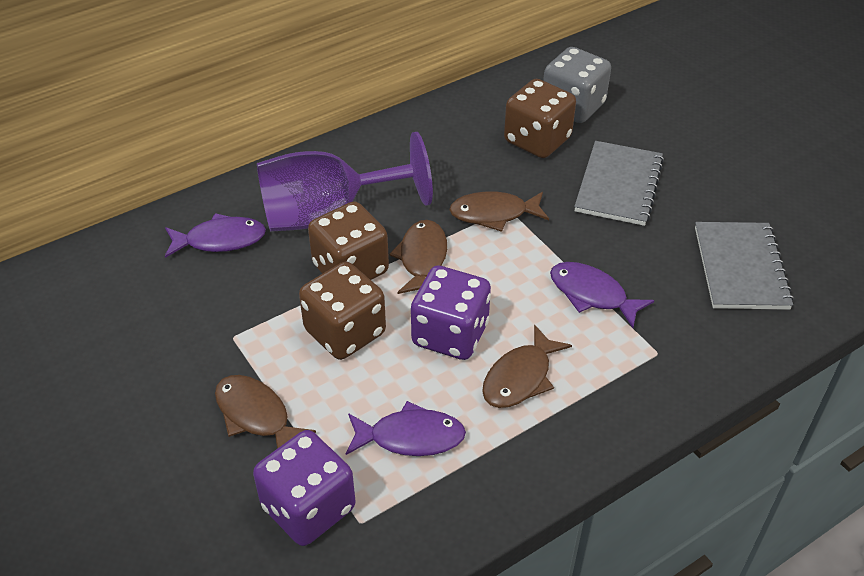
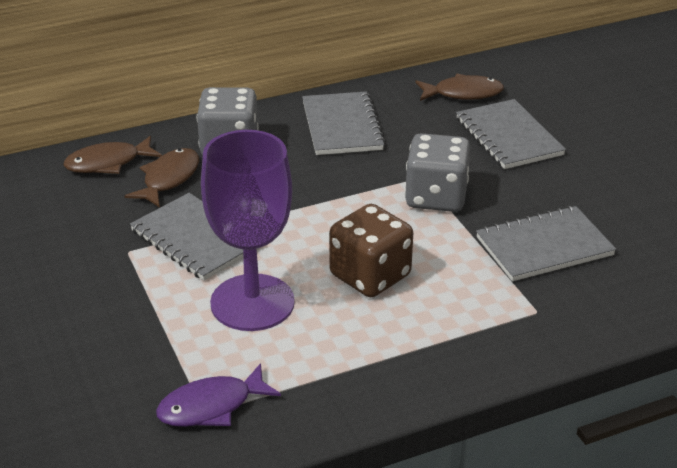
brown dice: 3 -> 1
brown fish: 4 -> 3
grey dice: 1 -> 2
grey notebook: 2 -> 4
purple dice: 2 -> 0
purple fish: 3 -> 1

